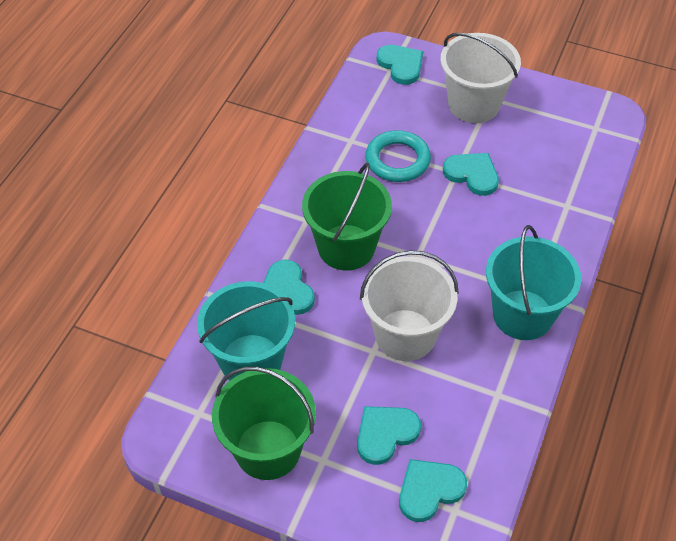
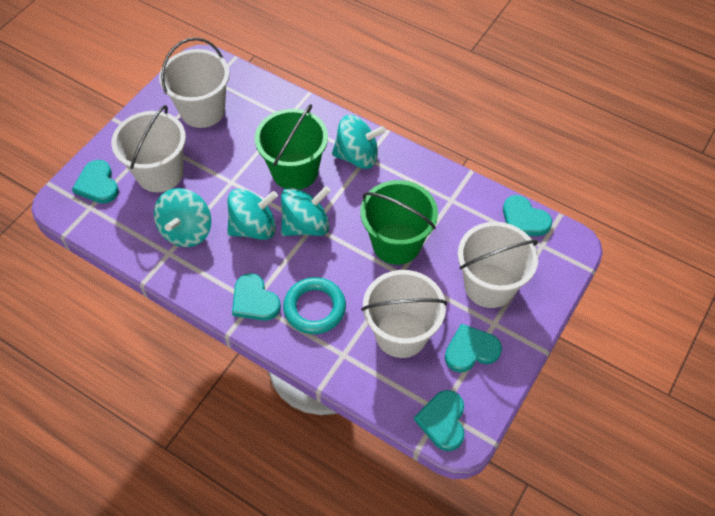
turquoise bucket: 2 -> 0
turquoise spinning top: 0 -> 4
white bucket: 2 -> 4

